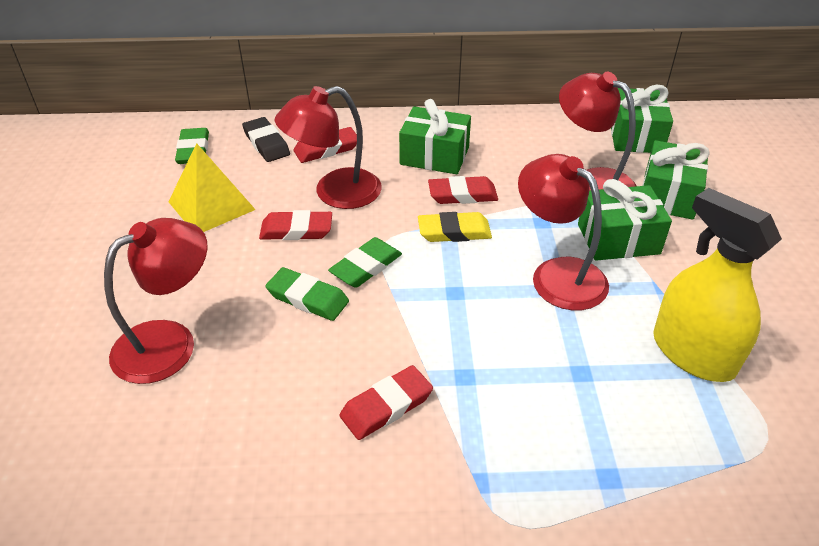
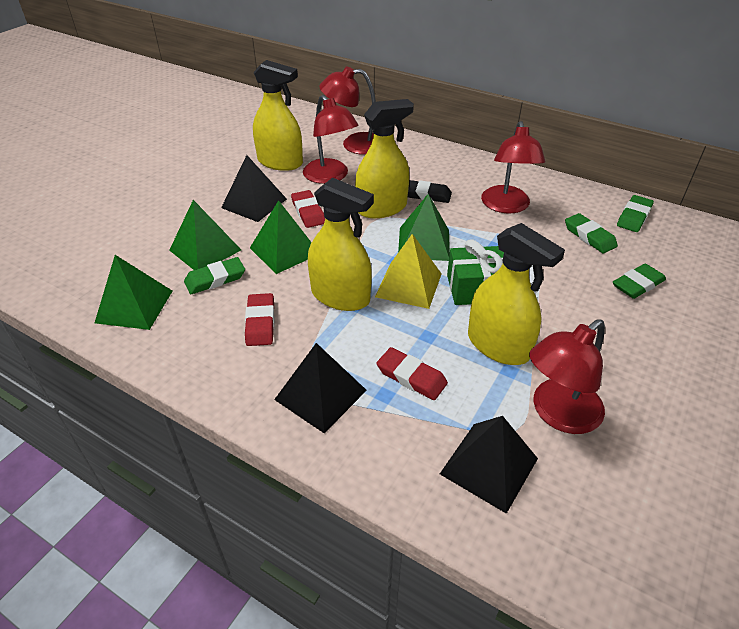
black pyramid: 0 -> 3
green eraser: 3 -> 4
green gift: 4 -> 1
green pyramid: 0 -> 4
red eraser: 4 -> 3
yellow eraser: 1 -> 0
yellow spray bottle: 1 -> 4

